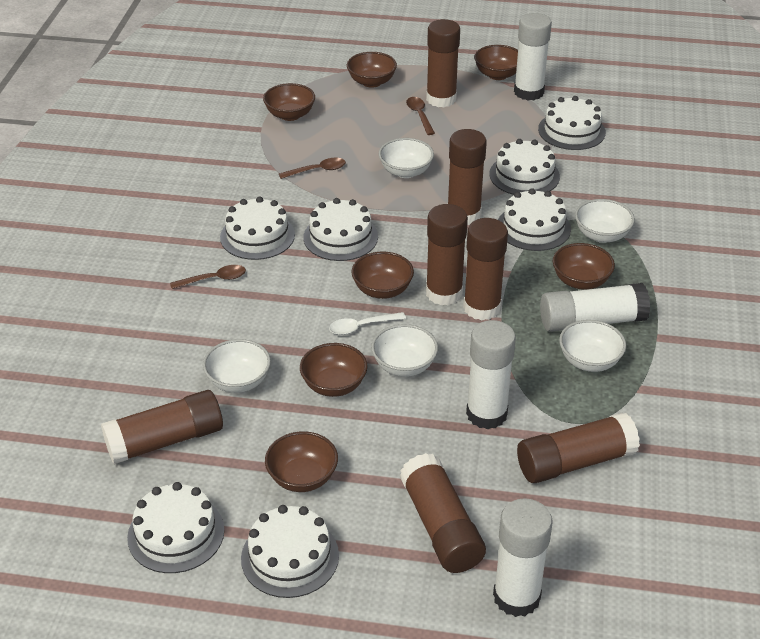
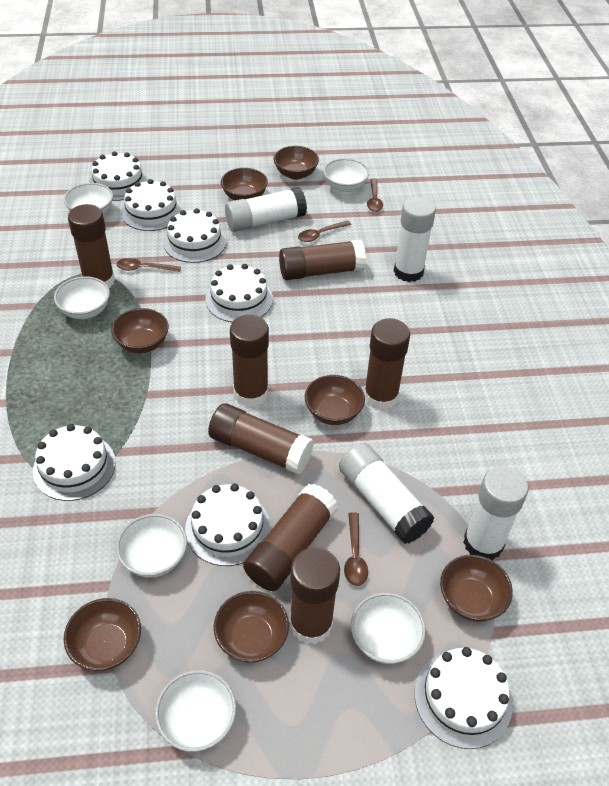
brown spoon: 3 -> 4
white bowl: 5 -> 6
white spoon: 1 -> 0

